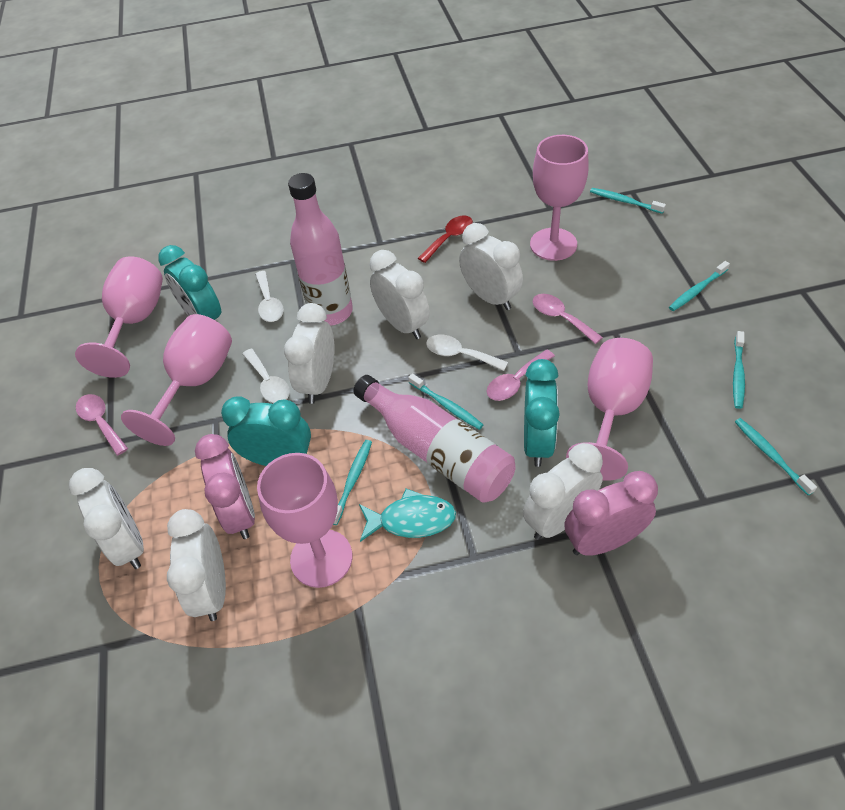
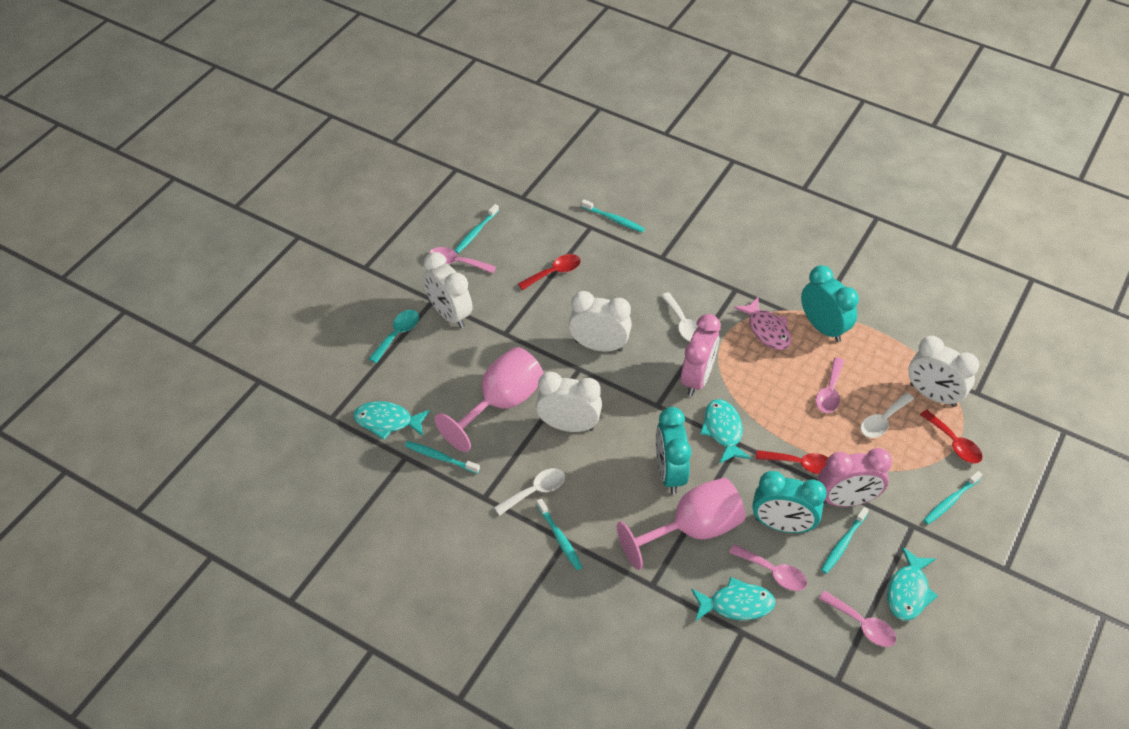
pink bottle: 2 -> 0
pink fish: 0 -> 1
pink goblet: 5 -> 2
pink spoon: 3 -> 4
red spoon: 1 -> 3
turquoise fish: 1 -> 4
turquoise spoon: 0 -> 1
white clock: 6 -> 4

